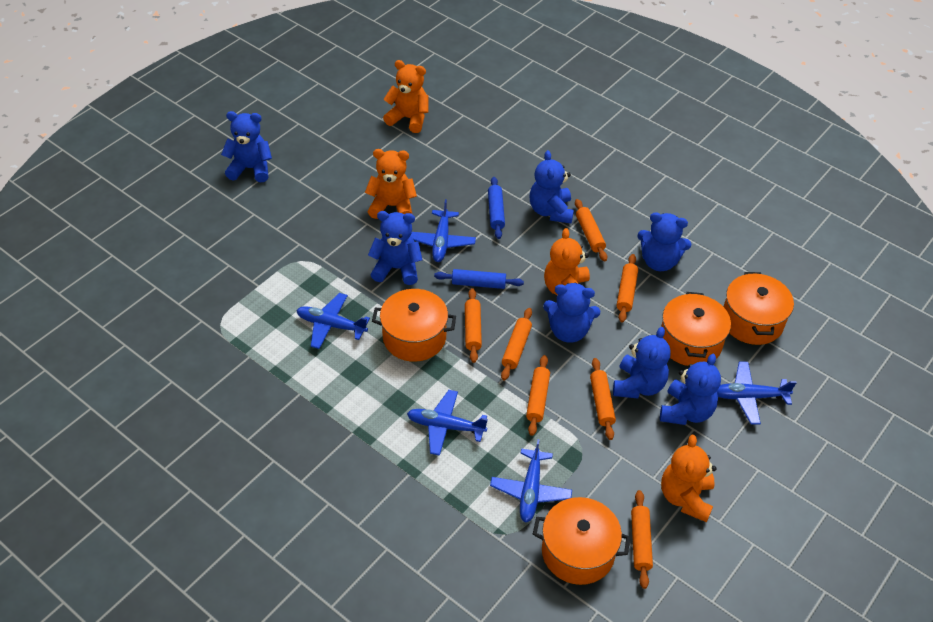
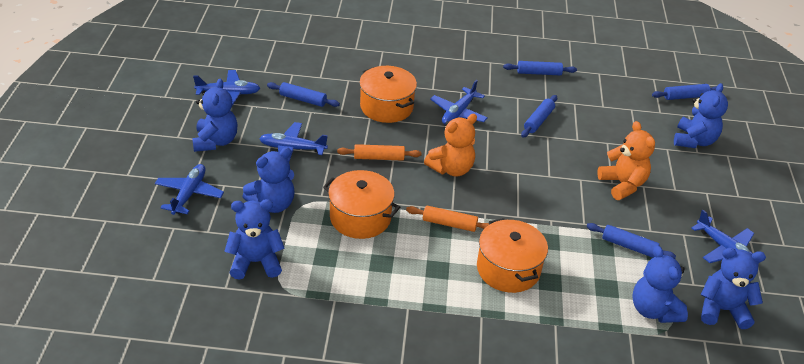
blue rolling pin: 2 -> 5
blue teddy bear: 7 -> 6
orange pot: 4 -> 3
orange rolling pin: 7 -> 2
orange teddy bear: 4 -> 2

